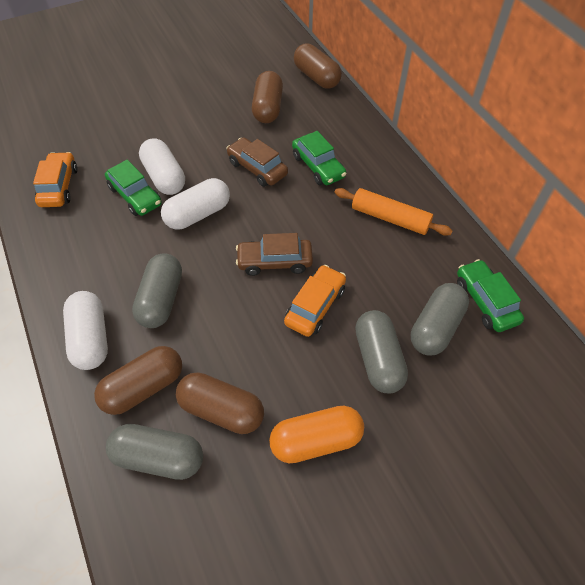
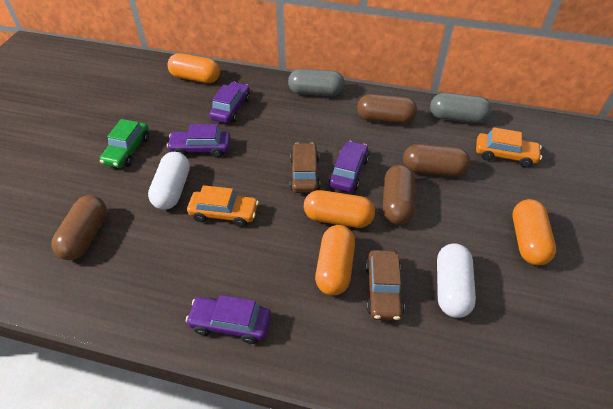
green car: 3 -> 1
grey capsule: 4 -> 2
orange capsule: 1 -> 4
orange rolling pin: 1 -> 0
purple car: 0 -> 4
white capsule: 3 -> 2

